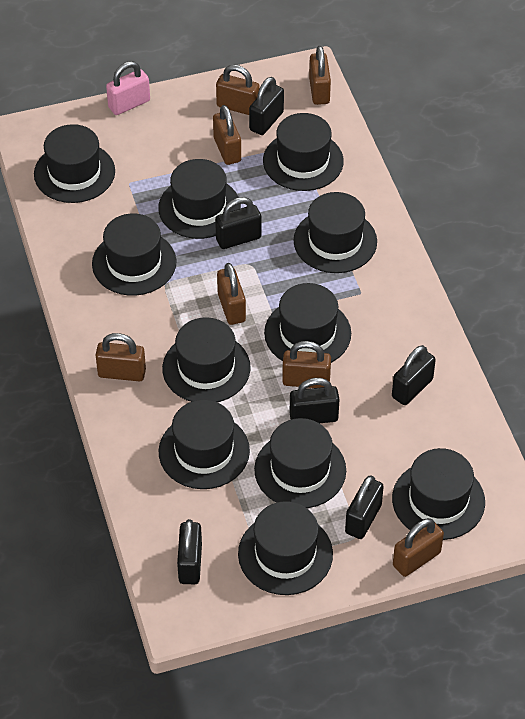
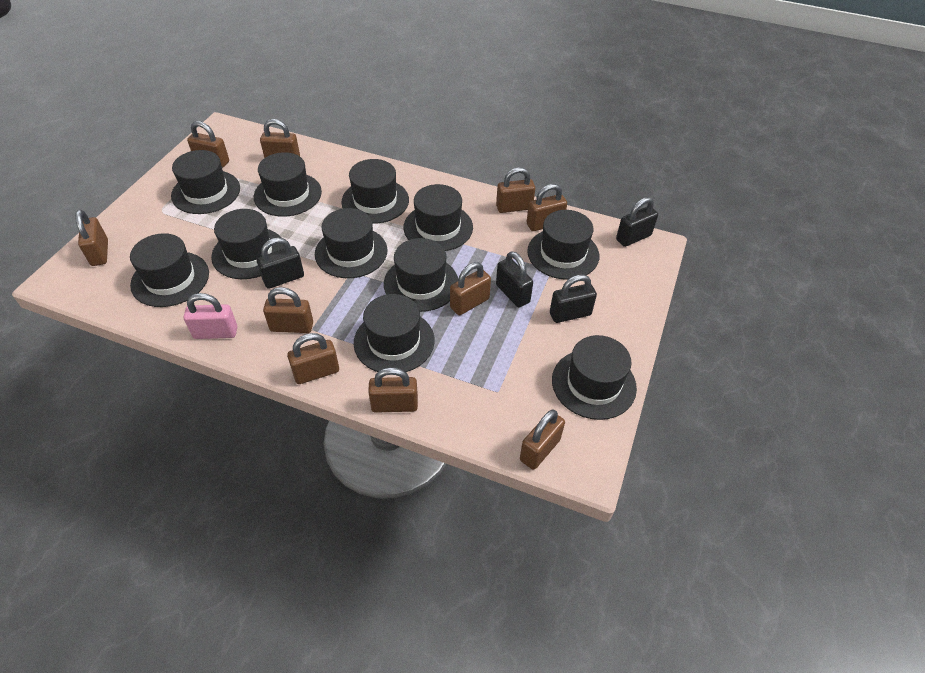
black padlock: 6 -> 4
brown padlock: 7 -> 10

